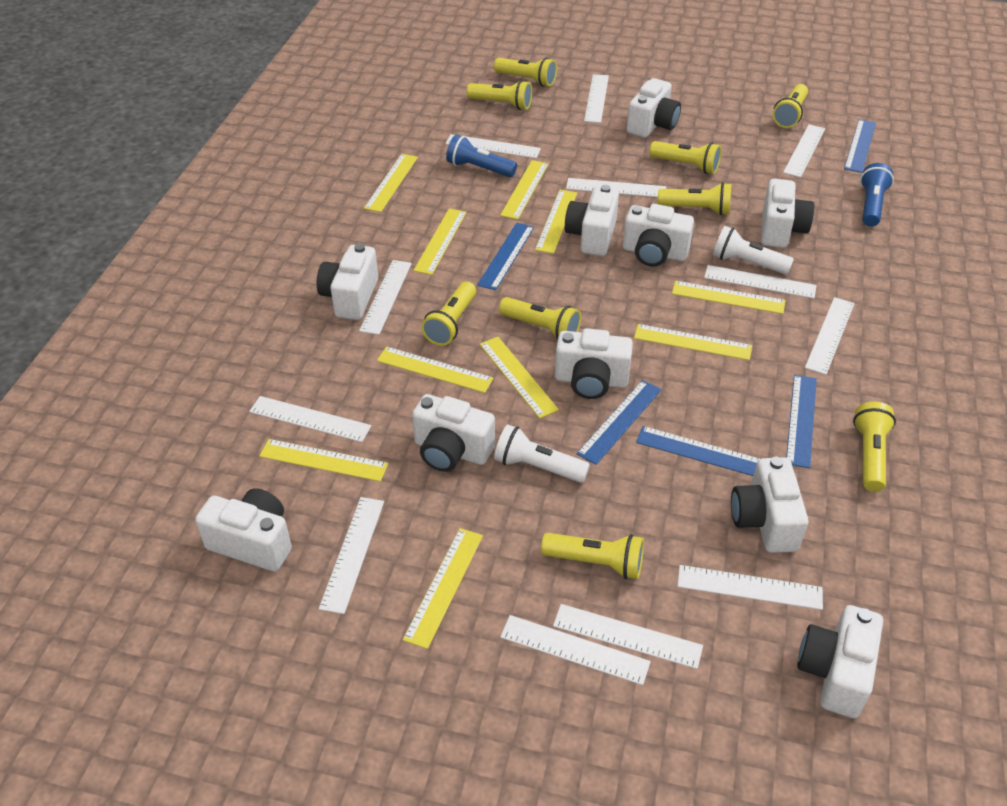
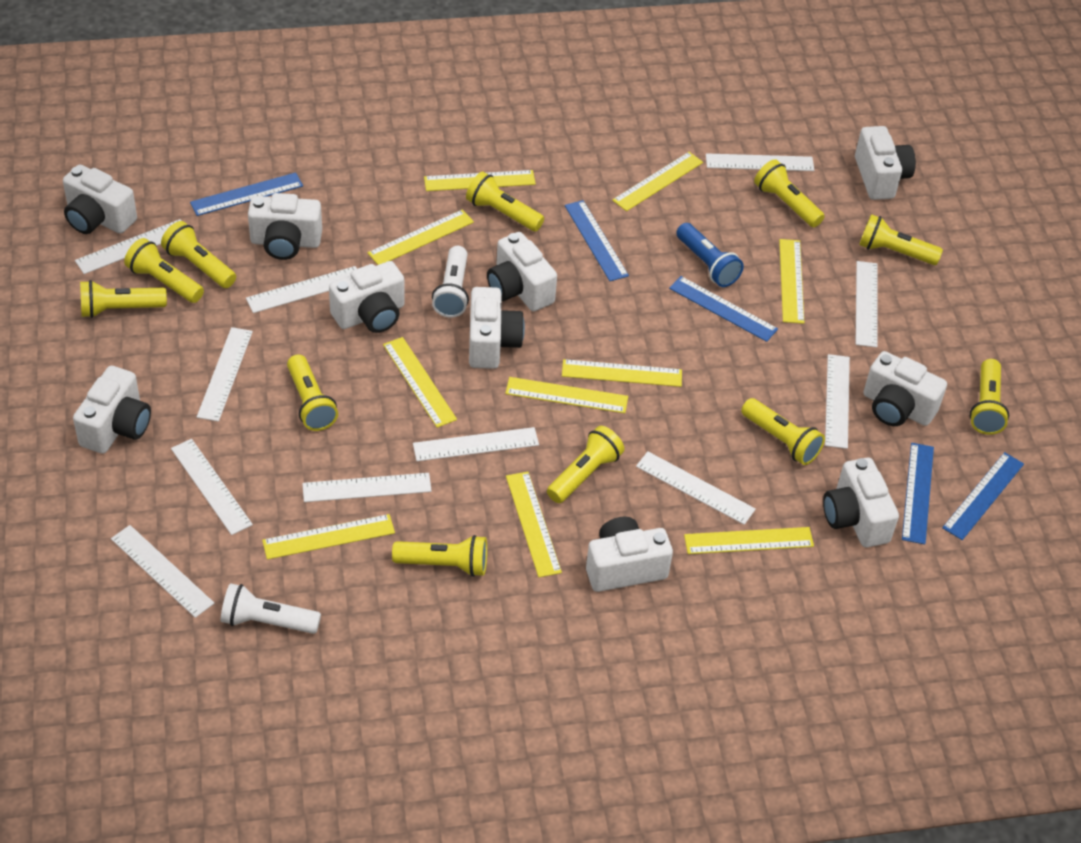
blue flashlight: 2 -> 1
white ruler: 12 -> 11
yellow flashlight: 9 -> 11

